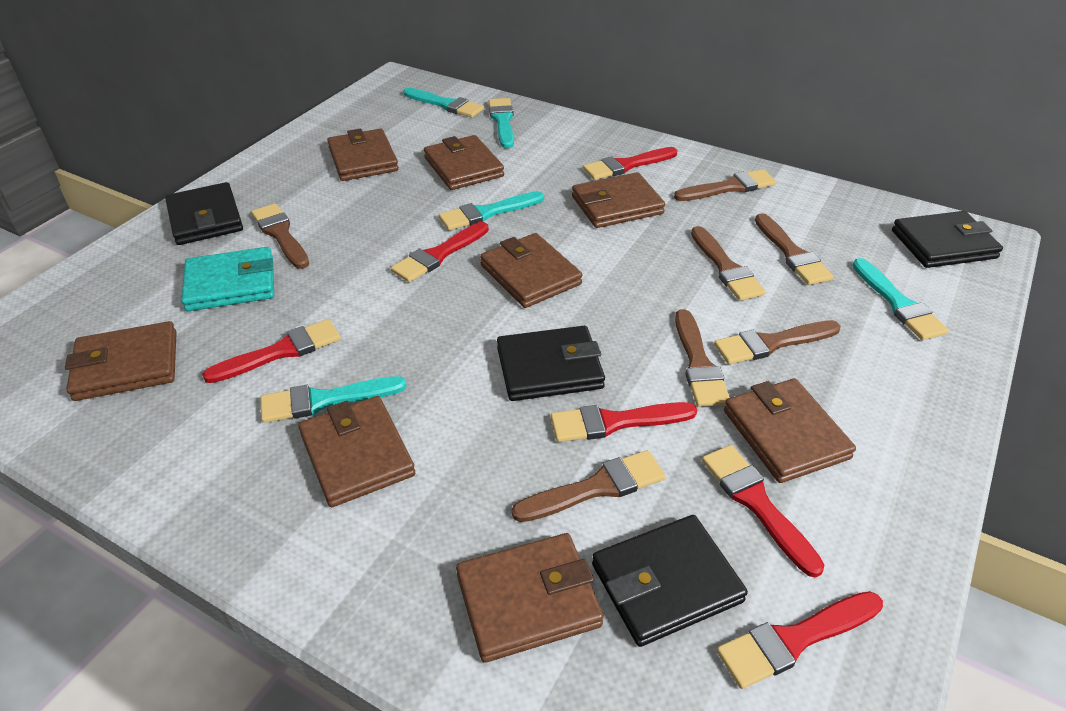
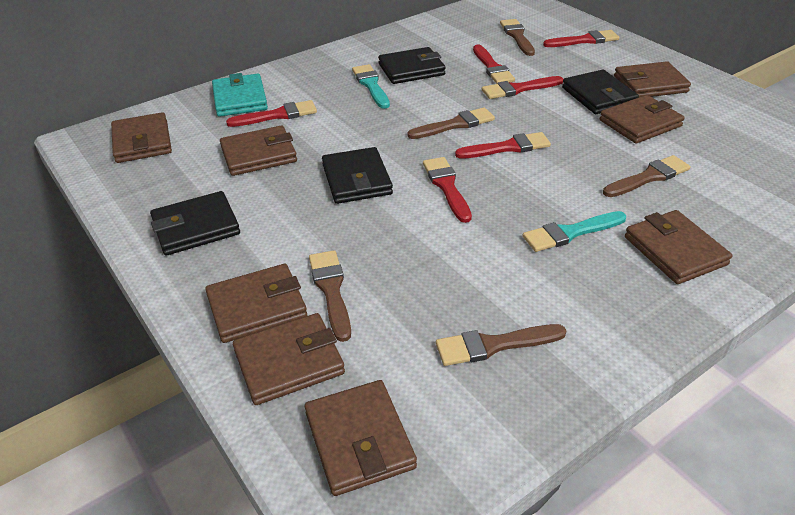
brown brush: 7 -> 5
turquoise brush: 5 -> 2

